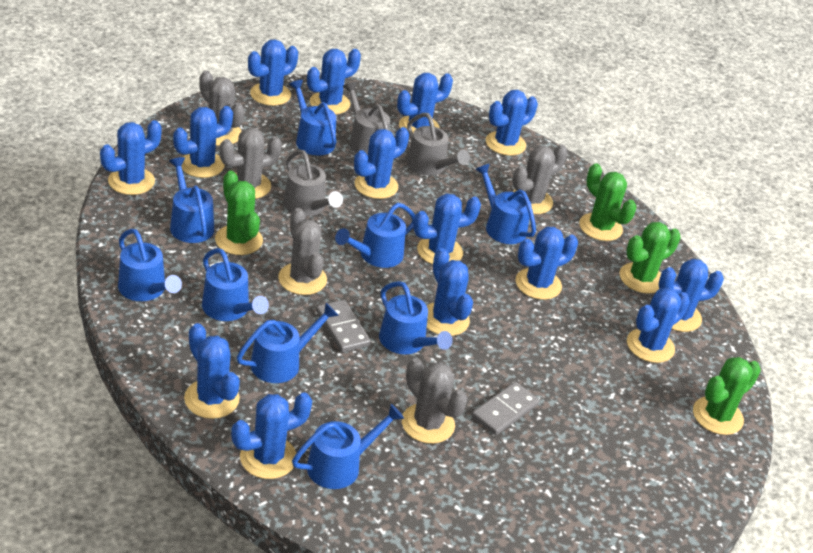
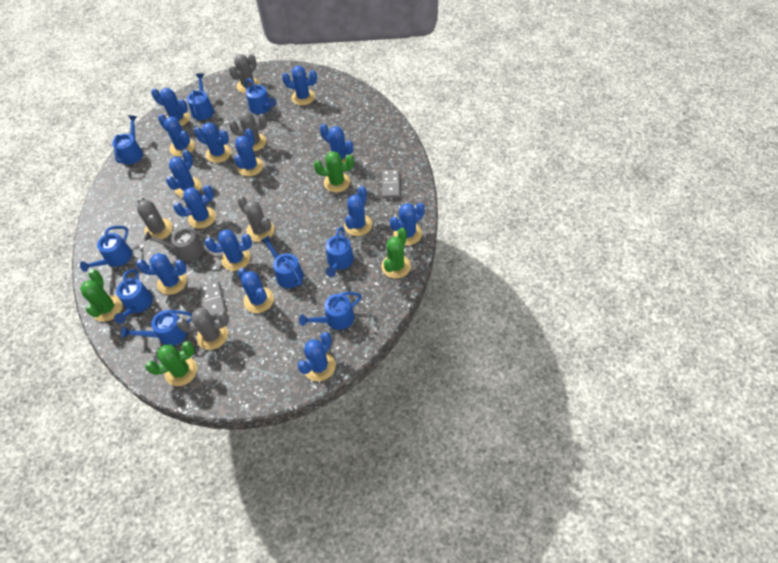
grey watering can: 3 -> 1

